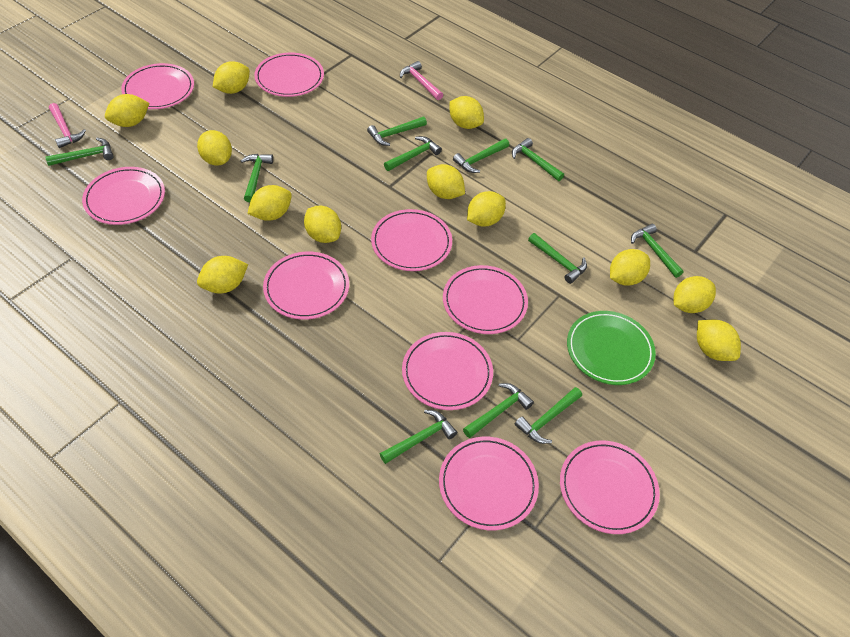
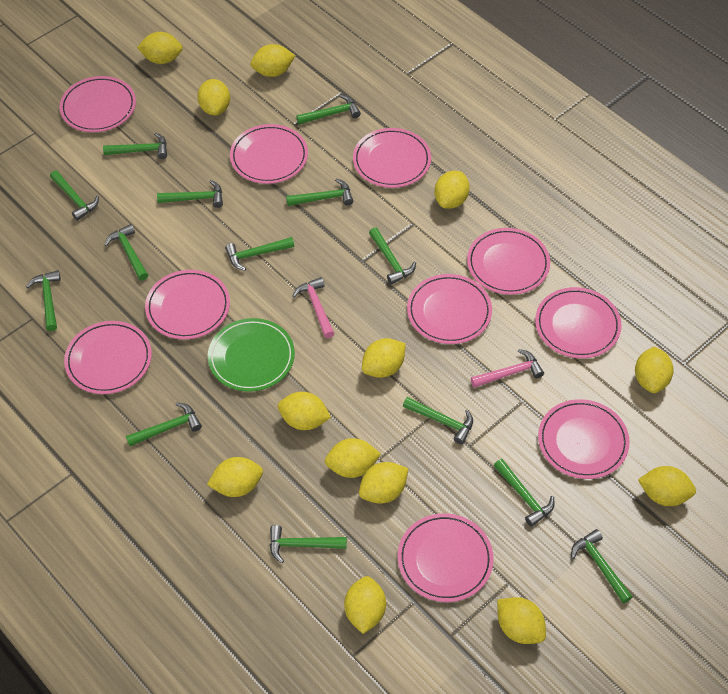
green hammer: 11 -> 14
pink plate: 9 -> 10
yellow lemon: 12 -> 13

